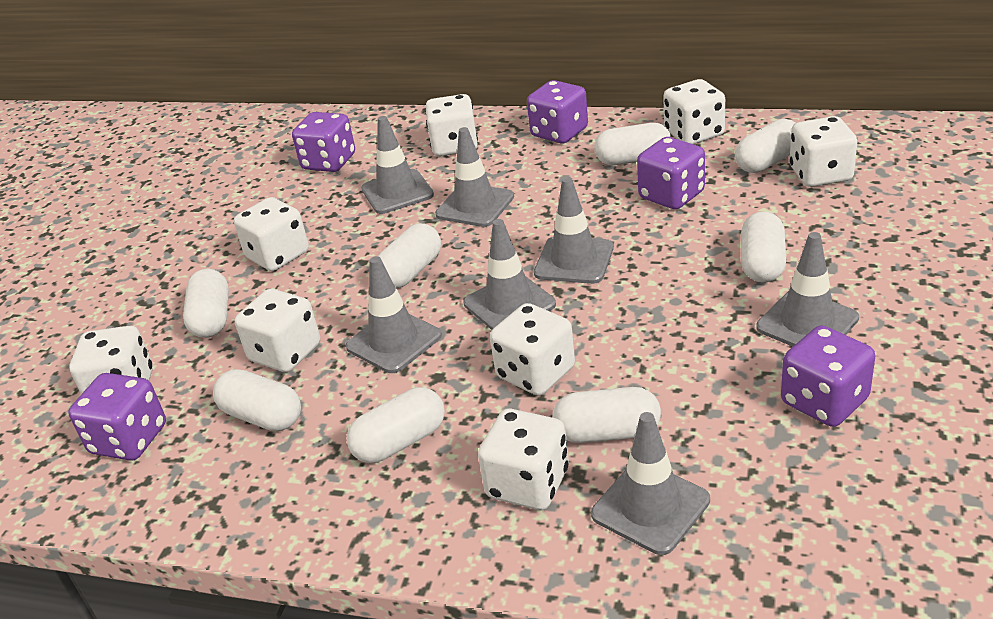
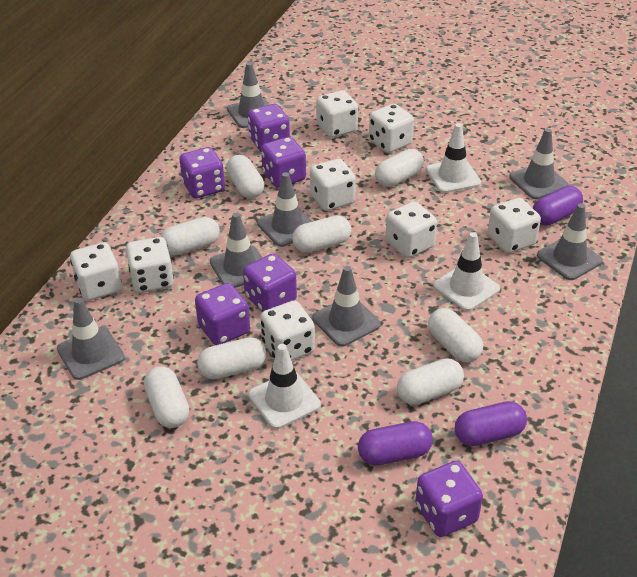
purple capsule: 0 -> 3
purple dice: 5 -> 6
white traffic cone: 0 -> 3

